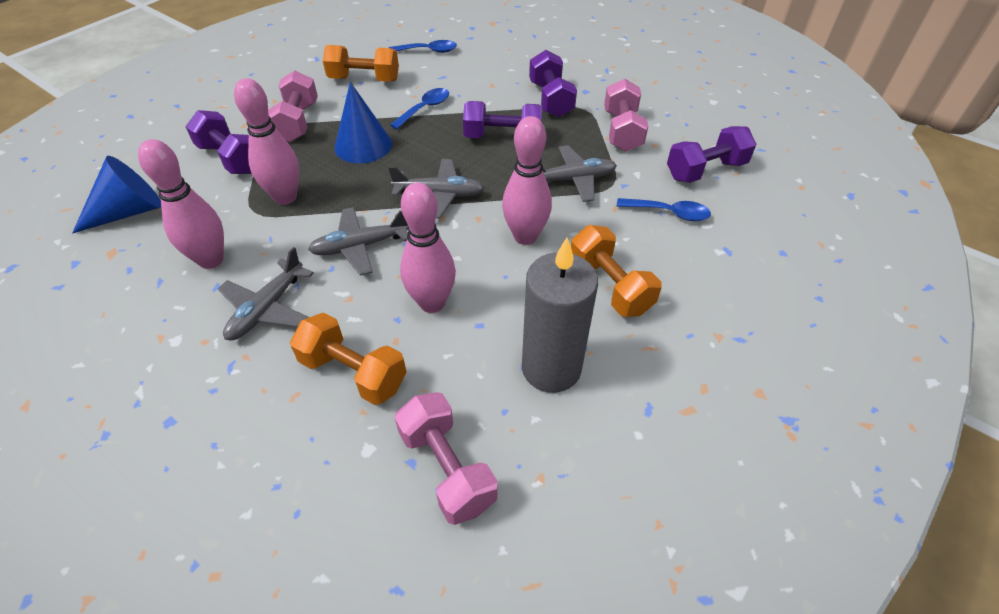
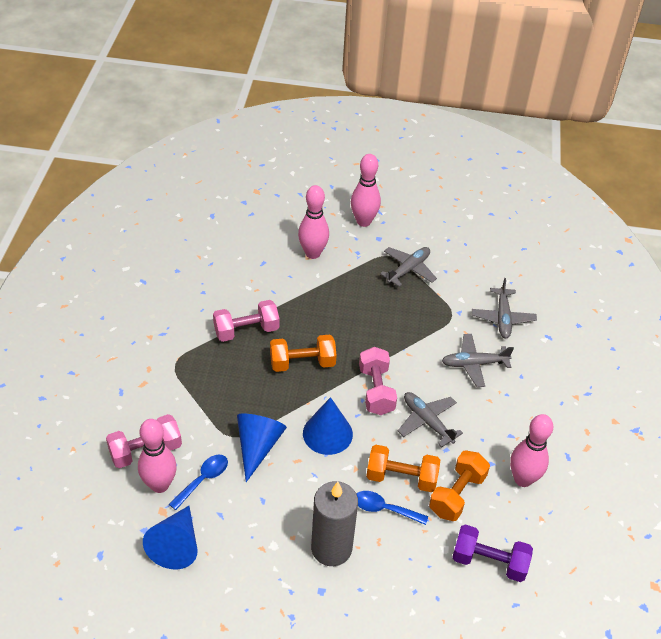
blue cone: 2 -> 3
blue spoon: 3 -> 2
purple dumbbell: 4 -> 1

